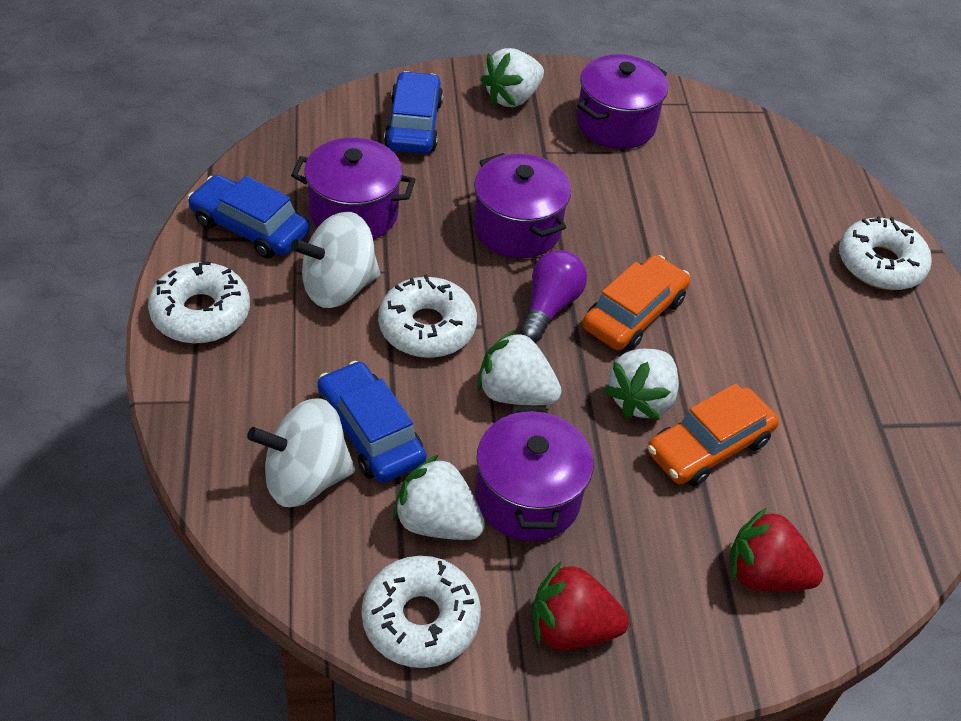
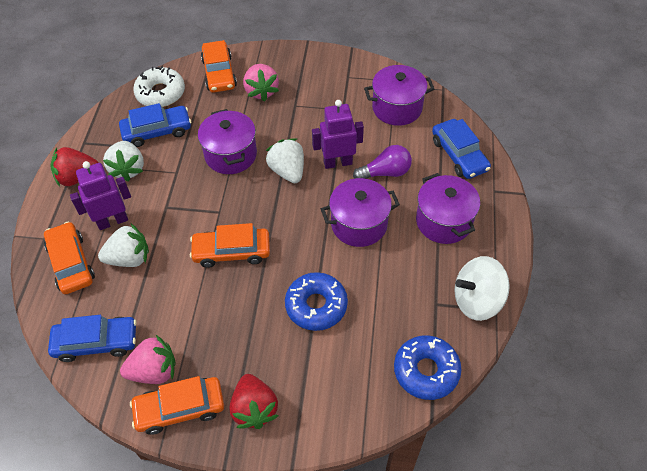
blue donut: 0 -> 2
orange car: 2 -> 4
pink strawberry: 0 -> 2
purple robot: 0 -> 2
white donut: 4 -> 1
white spinning top: 2 -> 1
white strawberry: 4 -> 3

